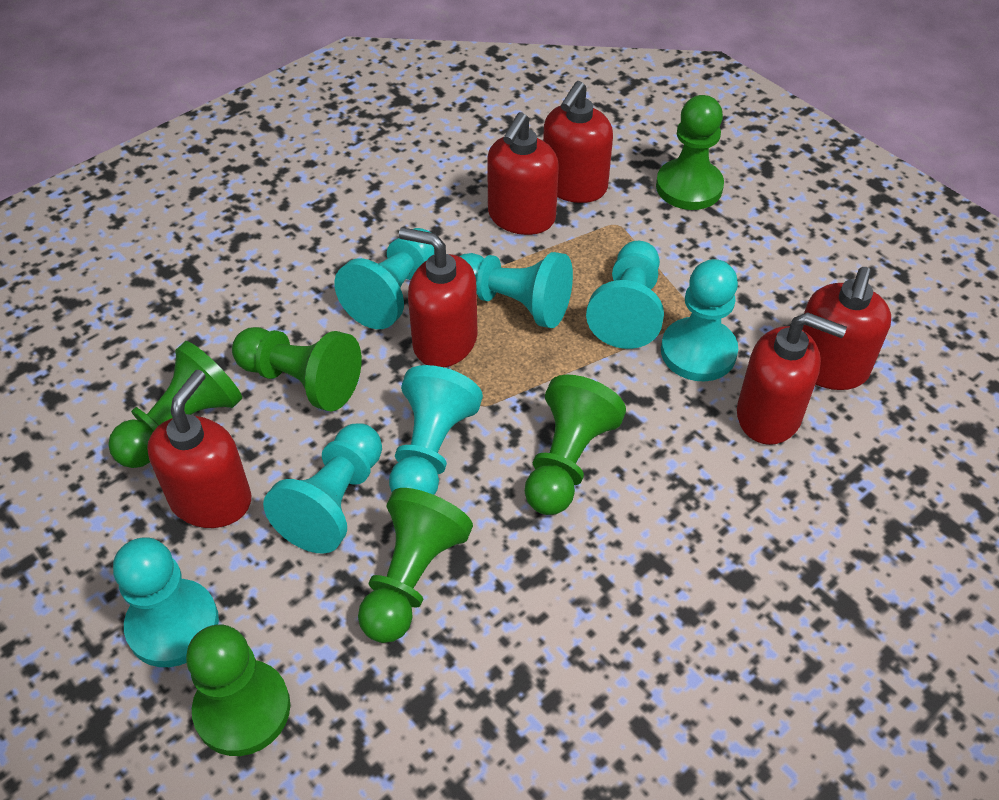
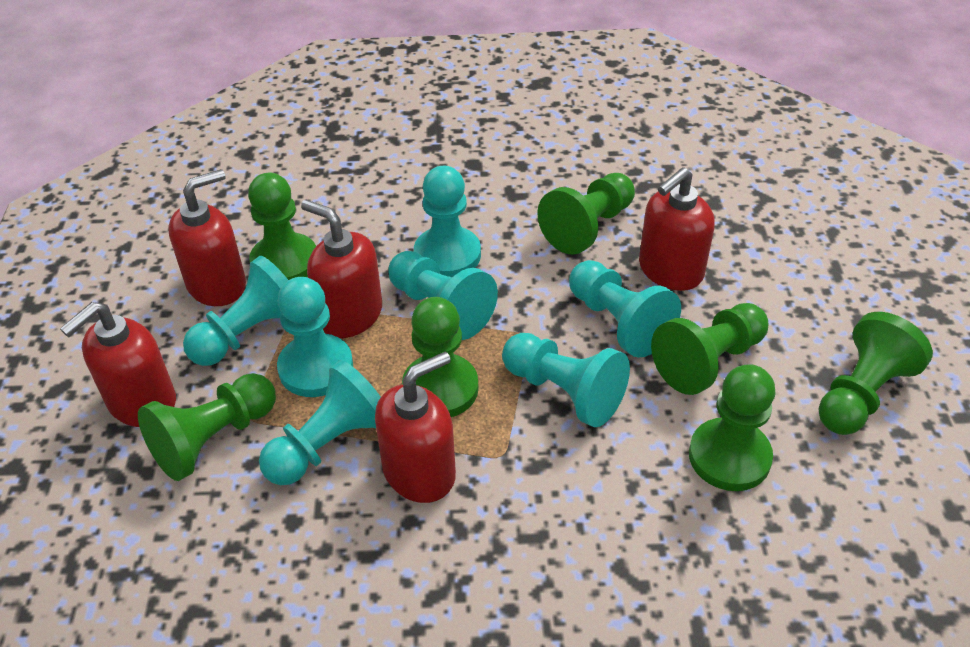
green pawn: 6 -> 7
red soap dispenser: 6 -> 5

